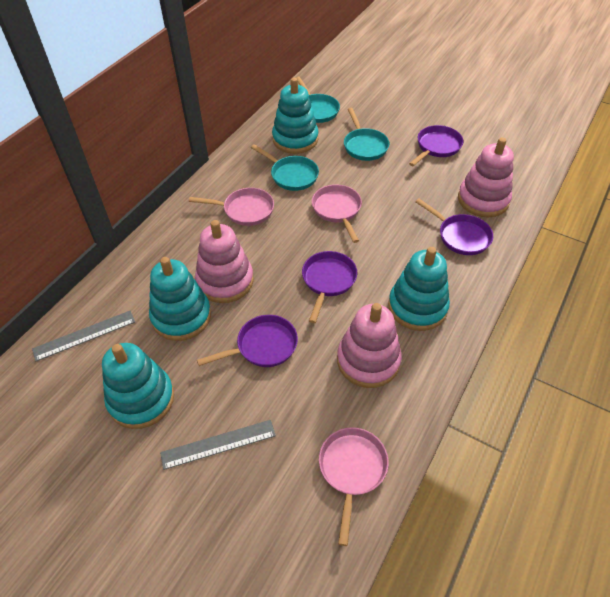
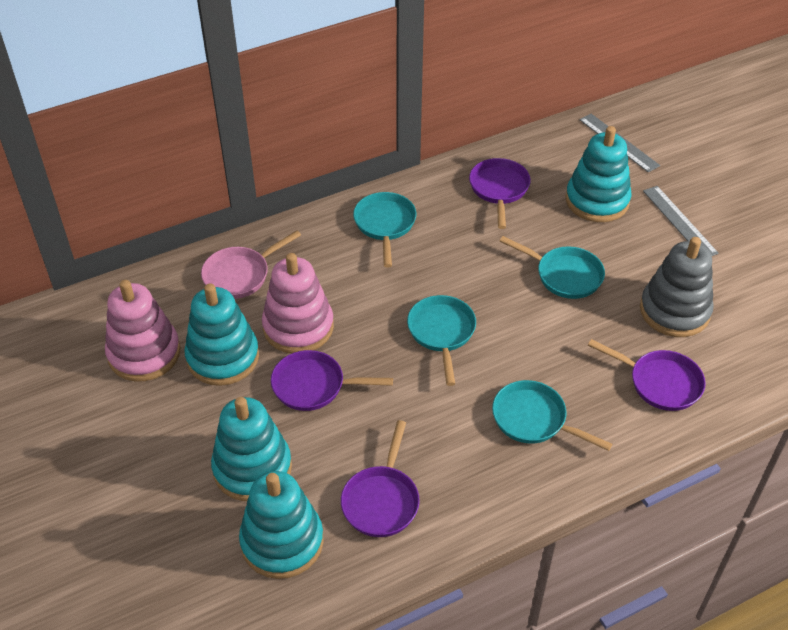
grey stacking toy: 0 -> 1
pink pan: 3 -> 1
pink stacking toy: 3 -> 2
turquoise pan: 3 -> 4

